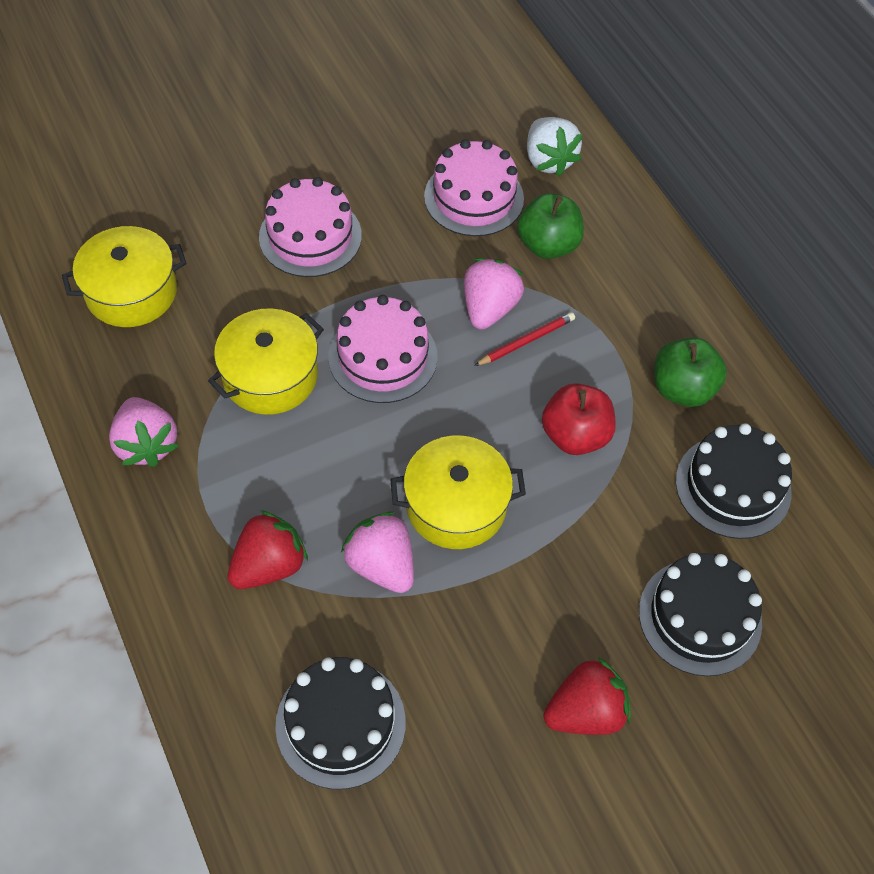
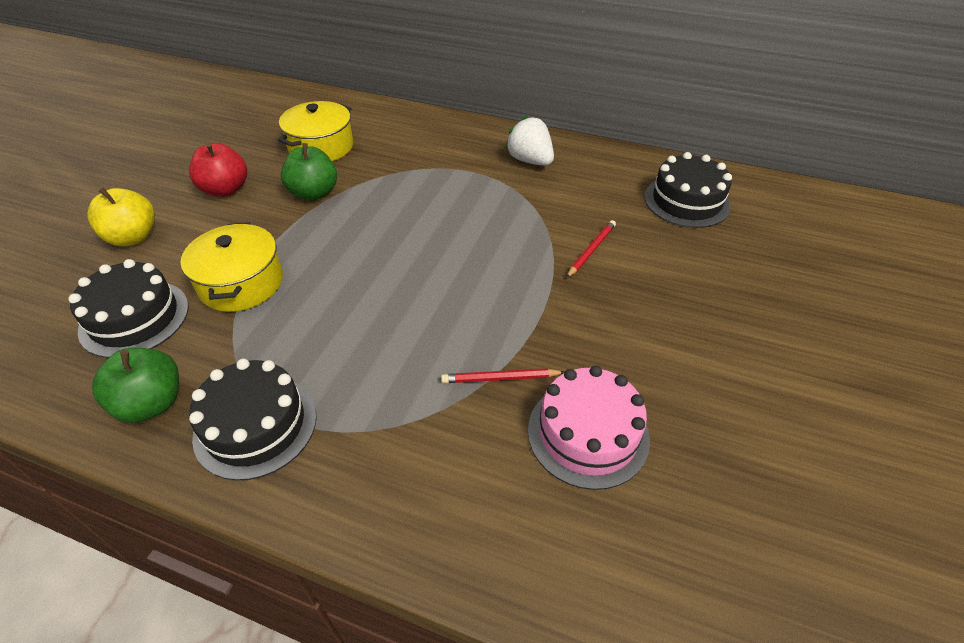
pink cake: 3 -> 1
pink strawberry: 3 -> 0
red pencil: 1 -> 2
red strawberry: 2 -> 0
yellow apple: 0 -> 1
yellow pot: 3 -> 2

